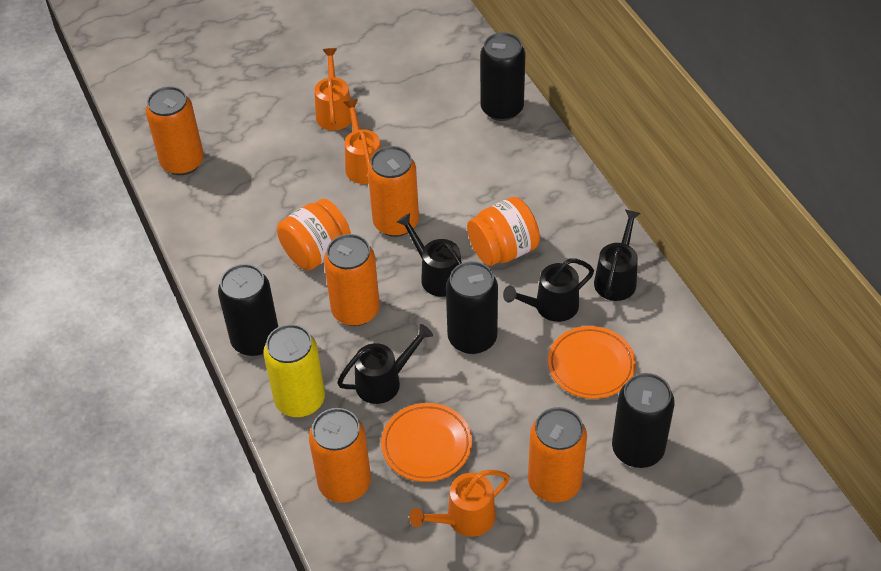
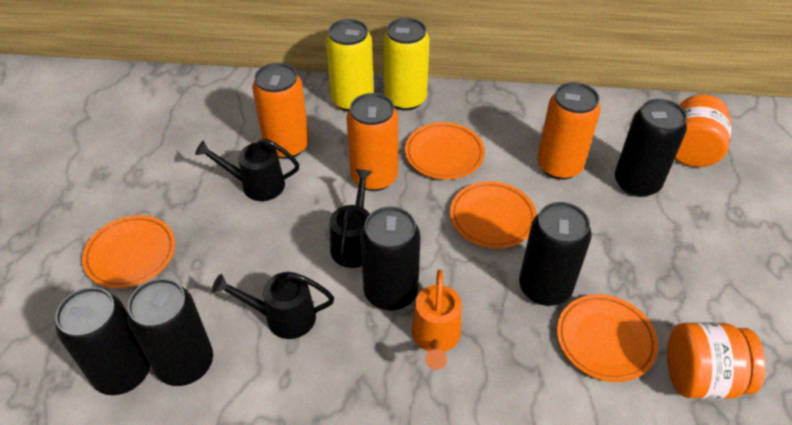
black can: 4 -> 5
black watering can: 4 -> 3
orange can: 5 -> 3
orange plate: 2 -> 4
orange watering can: 3 -> 1
yellow can: 1 -> 2

